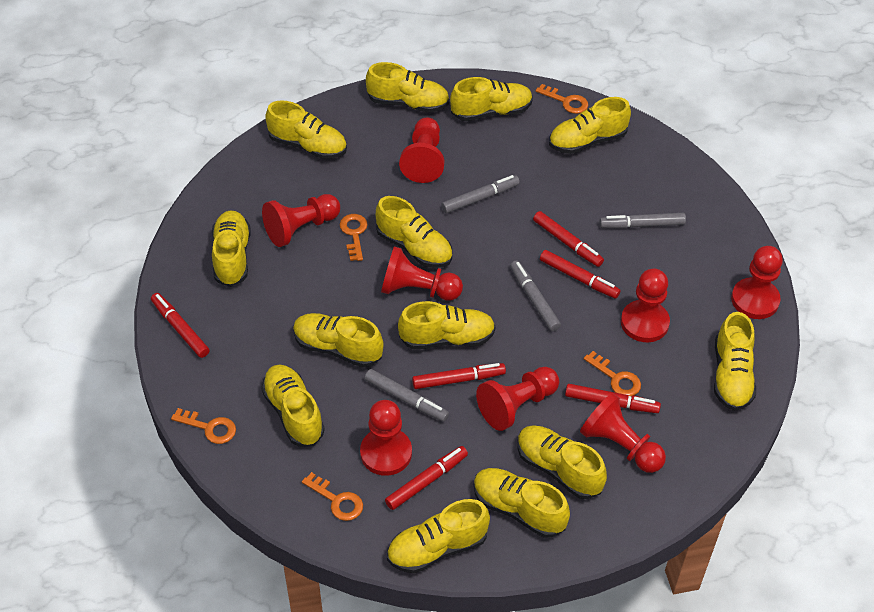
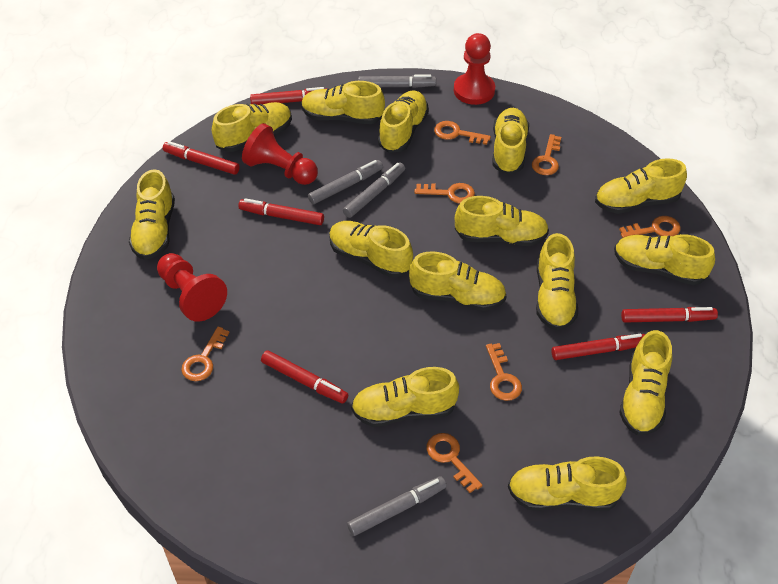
orange key: 5 -> 7
red pawn: 8 -> 3
yellow shoe: 13 -> 14

